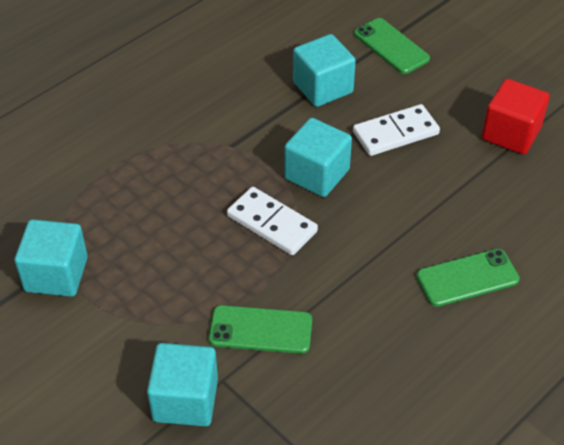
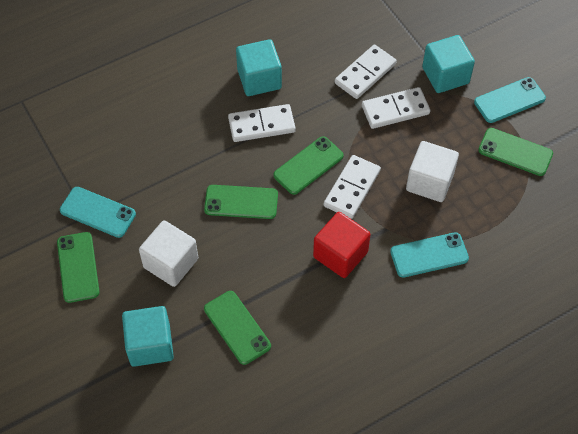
green phone: 3 -> 5
turquoise cube: 4 -> 3
turquoise phone: 0 -> 3
white cube: 0 -> 2
white domino: 2 -> 4

